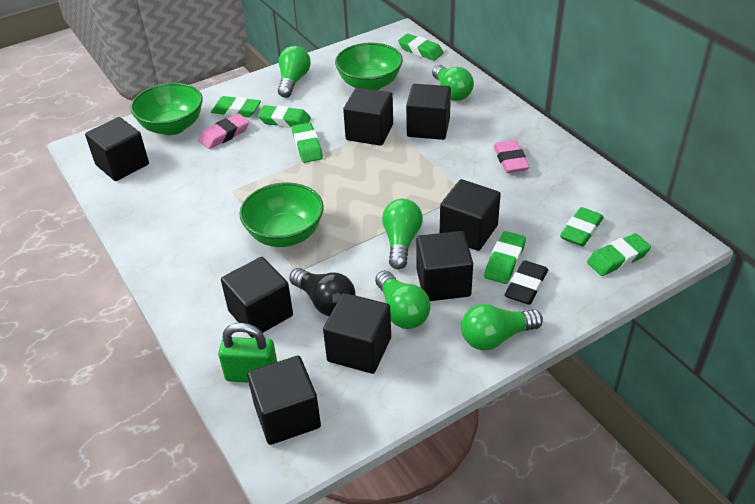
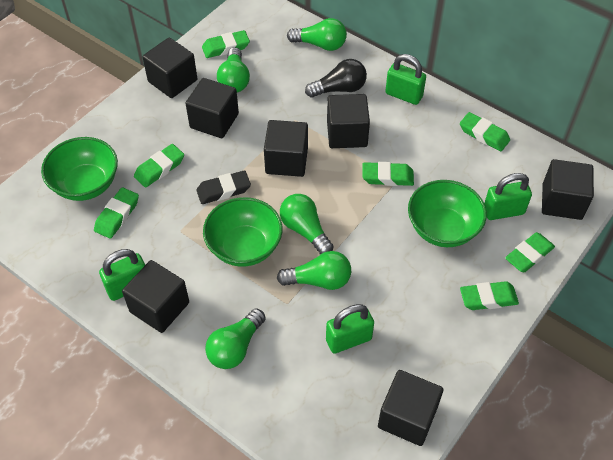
black cube: 8 -> 7
green padlock: 1 -> 4
pink eraser: 2 -> 0

